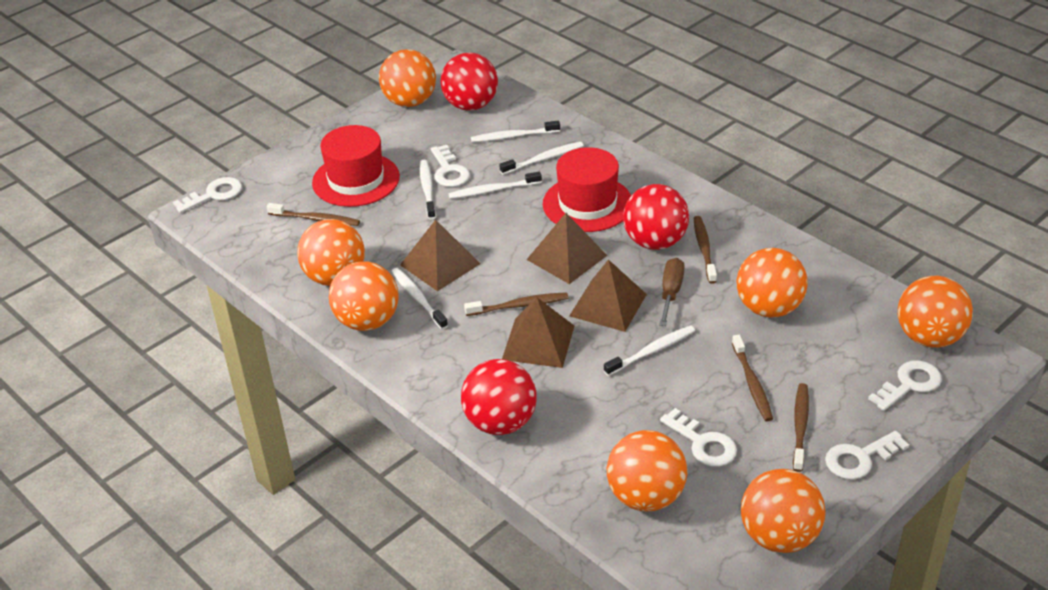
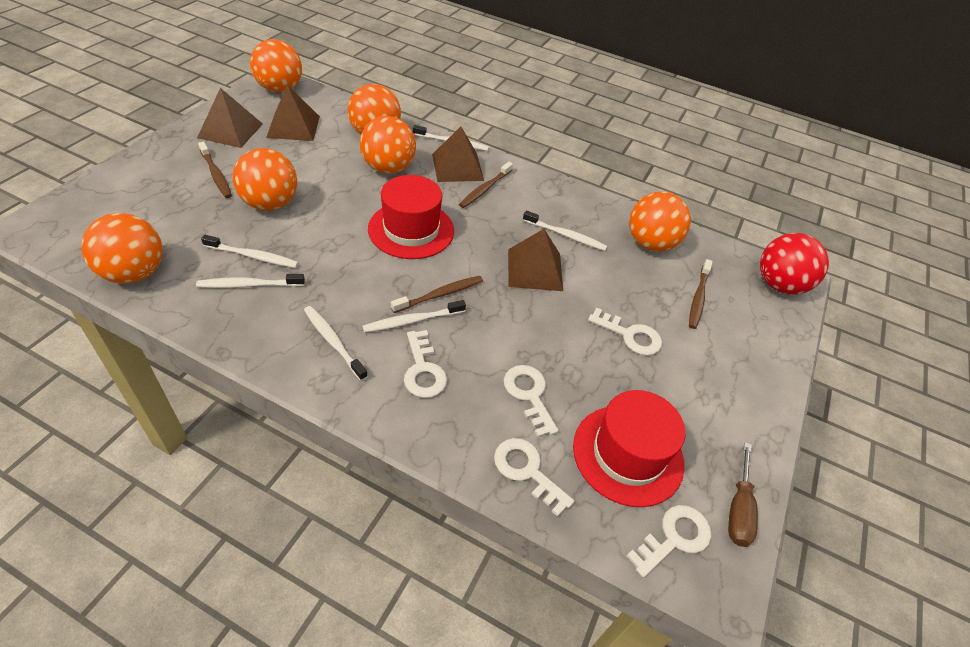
brown toothbrush: 5 -> 4
orange ball: 7 -> 6
red ball: 3 -> 1

